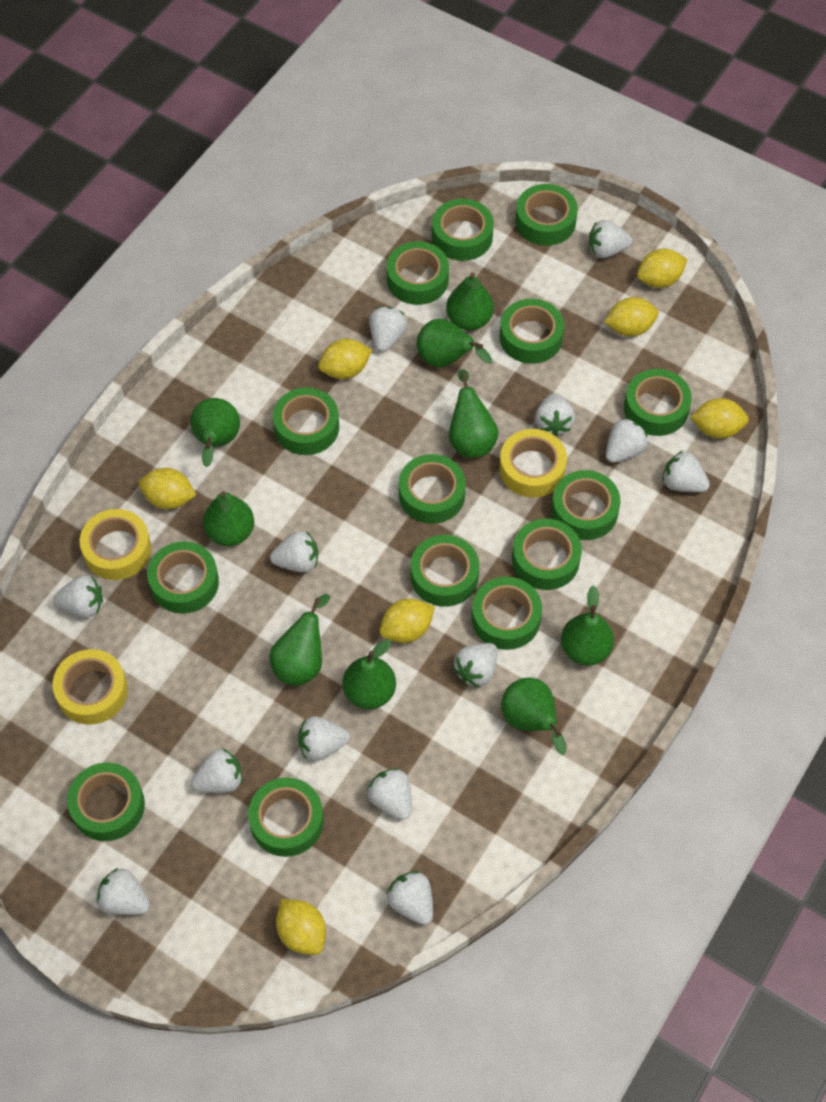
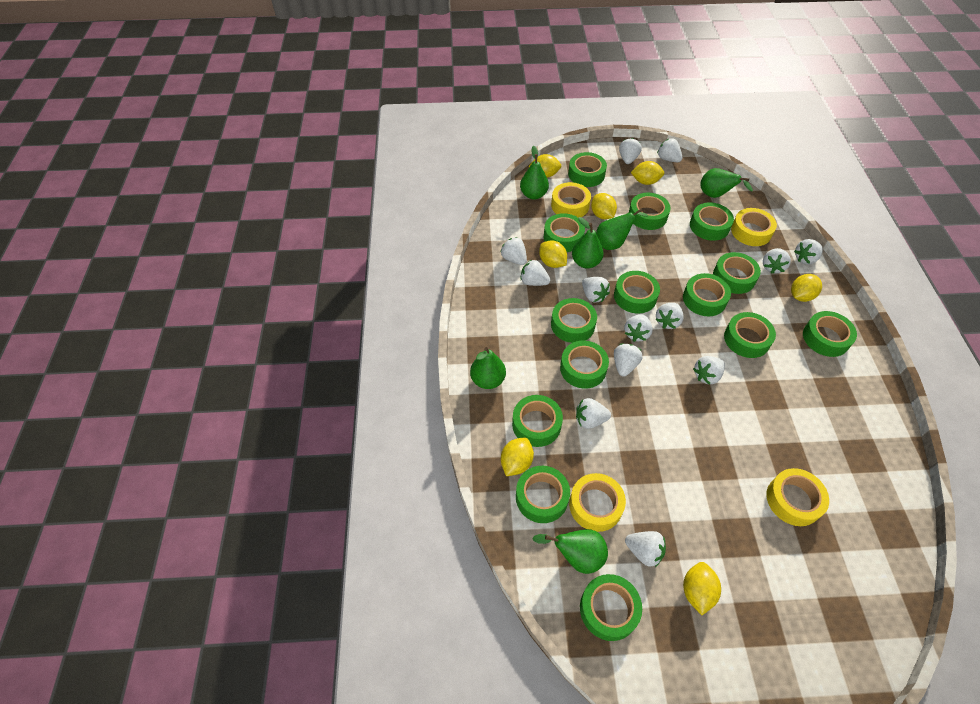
green pear: 9 -> 6
yellow tape: 3 -> 4

